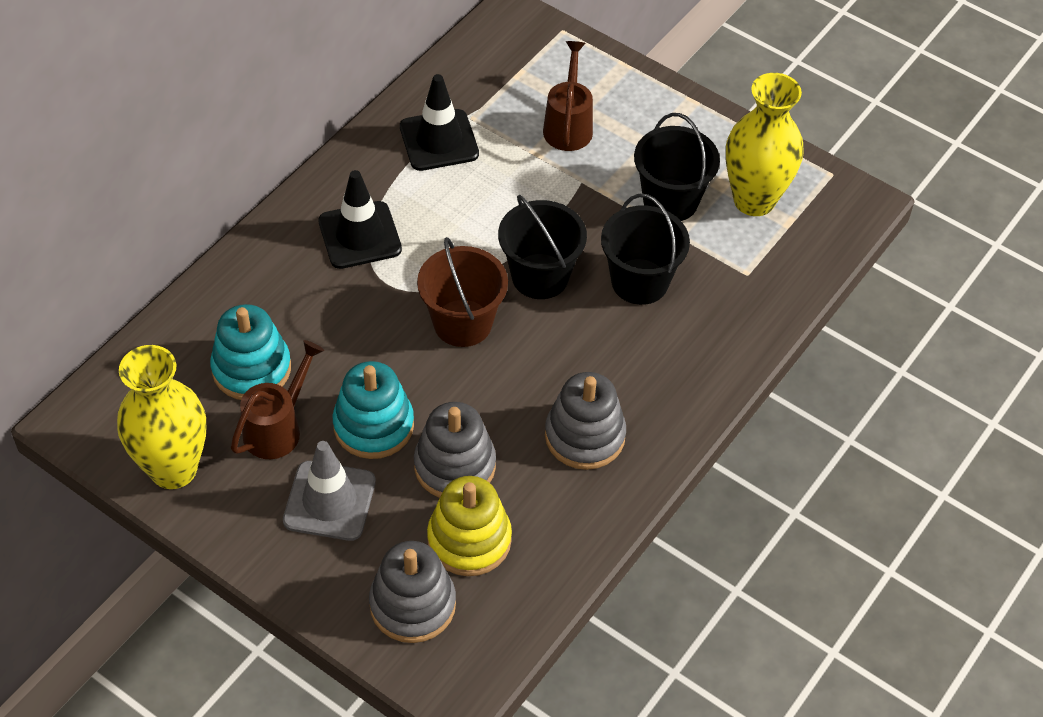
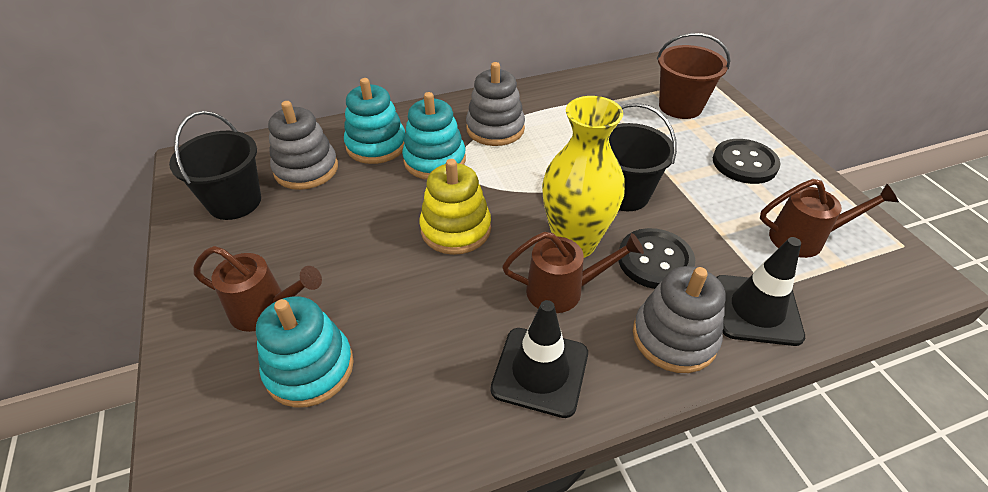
black bucket: 3 -> 2
black button: 0 -> 2
brown watering can: 2 -> 3
grey traffic cone: 1 -> 0
turquoise stacking toy: 2 -> 3
yellow vase: 2 -> 1

